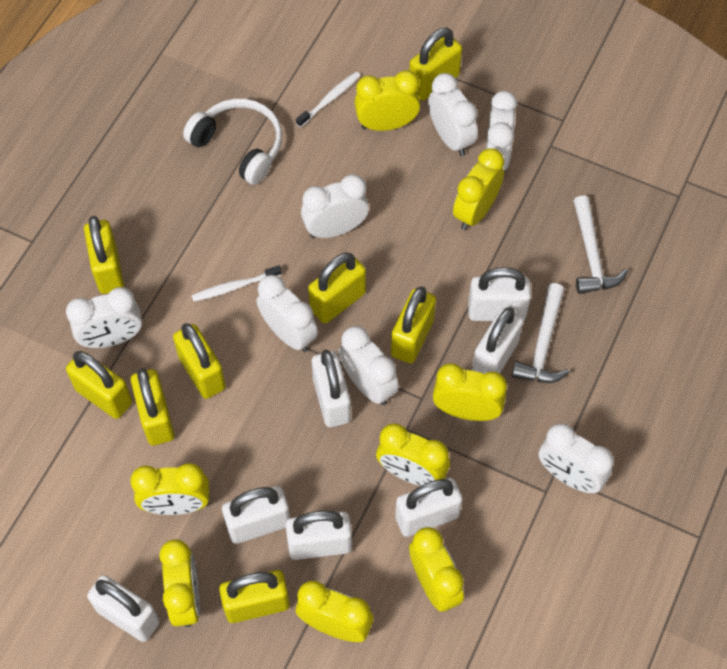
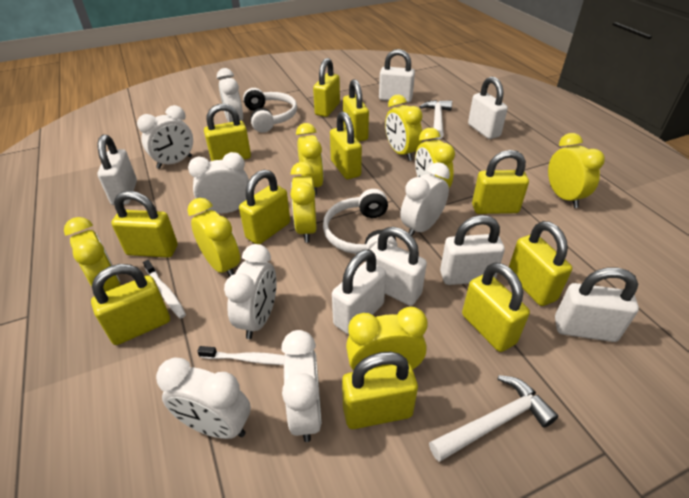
white headphones: 1 -> 2
yellow padlock: 8 -> 11

